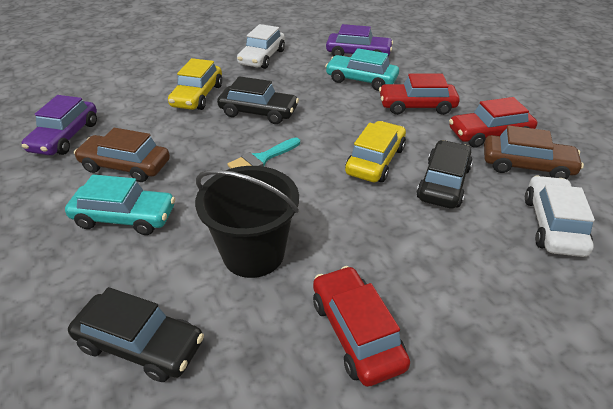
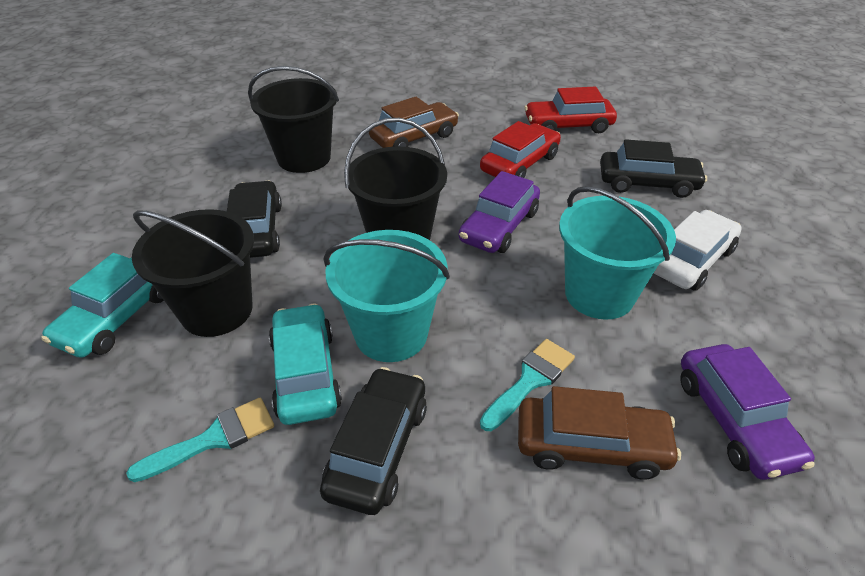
black bucket: 1 -> 3
red car: 3 -> 2
turquoise brush: 1 -> 2
turquoise bucket: 0 -> 2
white car: 2 -> 1
yellow car: 2 -> 0

